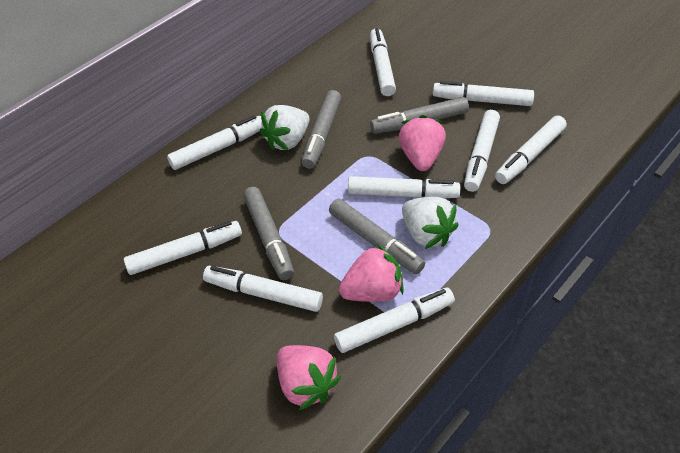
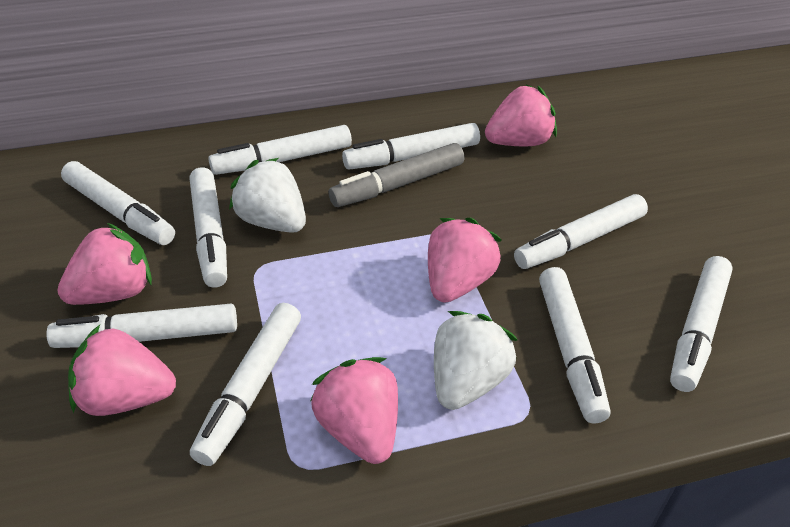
grey marker: 4 -> 1
pink strawberry: 3 -> 5

